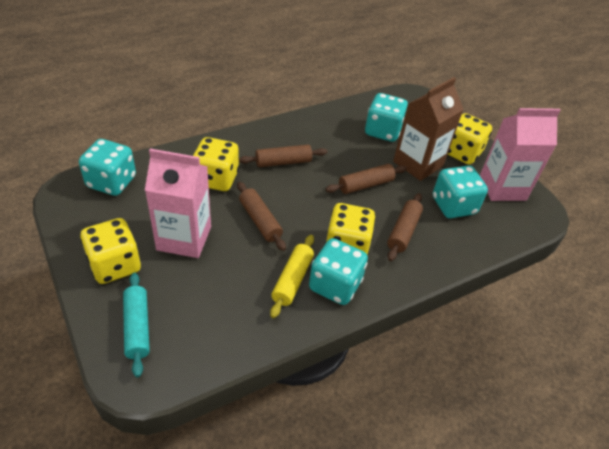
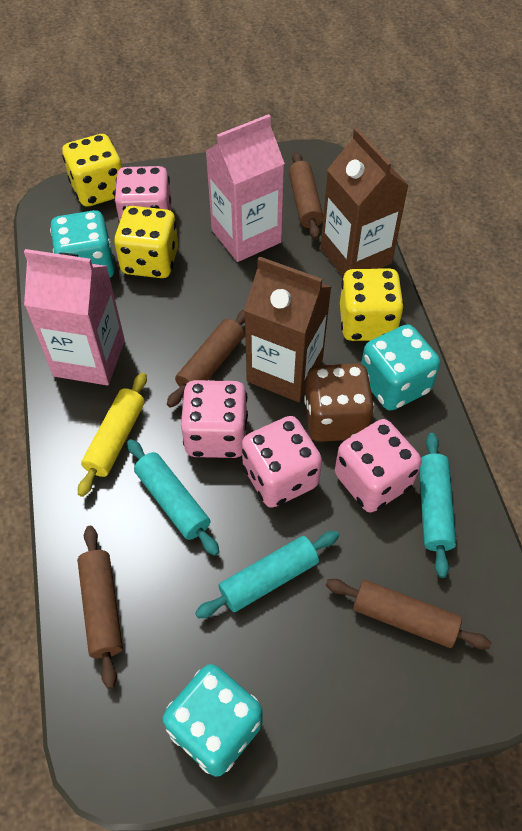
brown carton: 1 -> 2
brown dice: 0 -> 1
pink dice: 0 -> 4
turquoise dice: 4 -> 3
turquoise rolling pin: 1 -> 3
yellow dice: 4 -> 3

